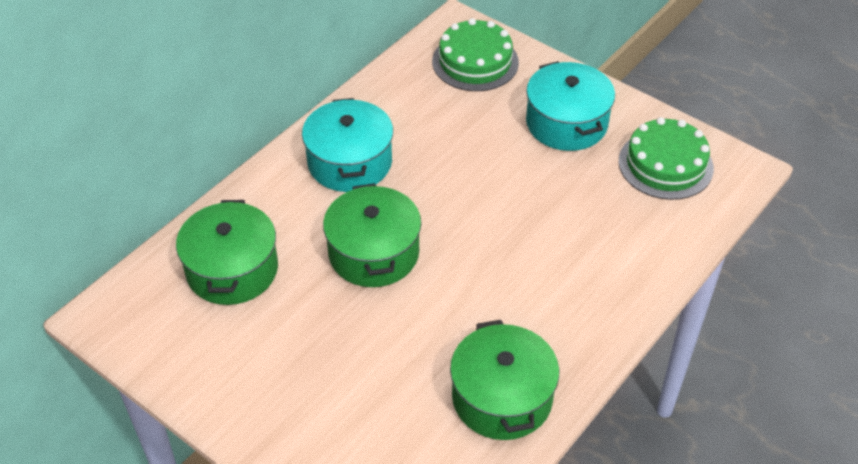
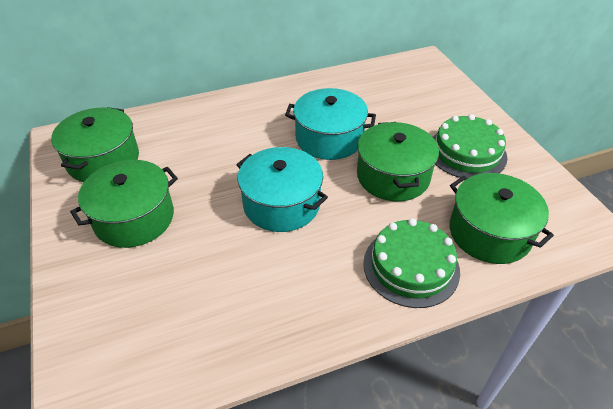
green pot: 3 -> 4

